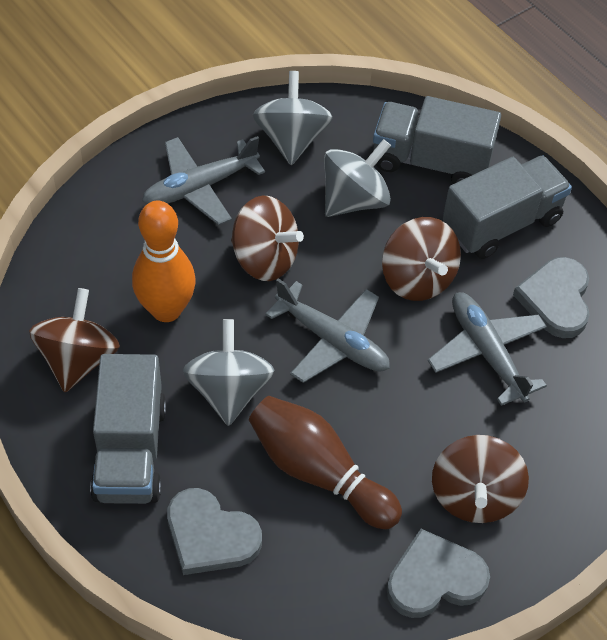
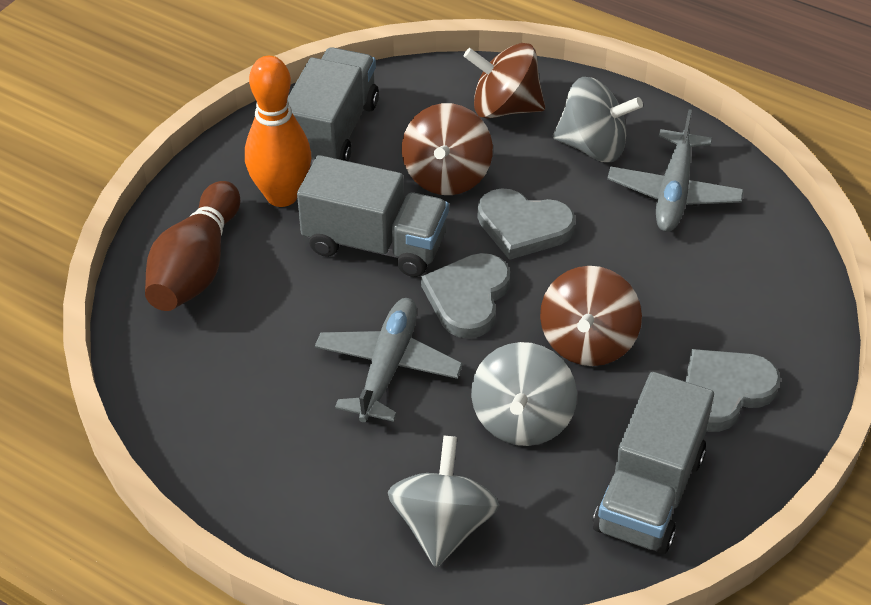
brown spinning top: 4 -> 3
grey plane: 3 -> 2

